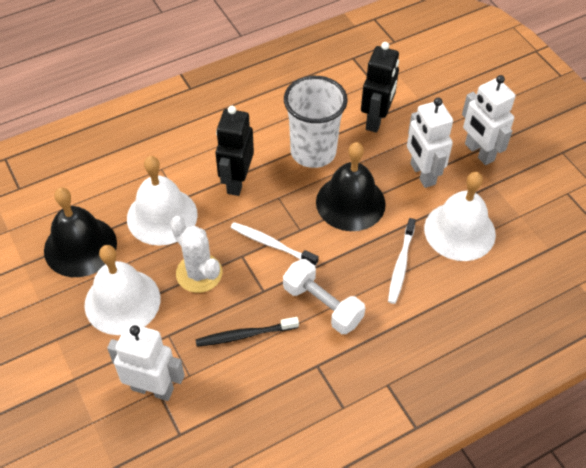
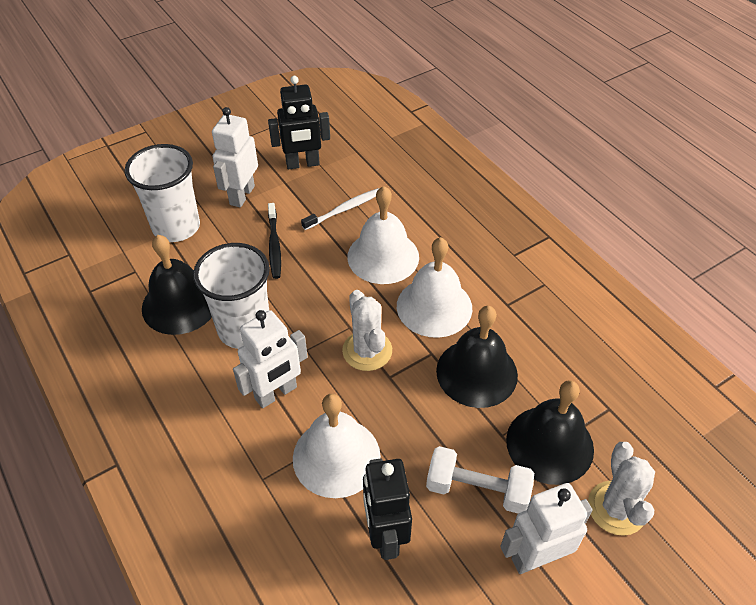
black bell: 2 -> 3
white cactus: 1 -> 2
white cup: 1 -> 2
white toothbrush: 2 -> 1

